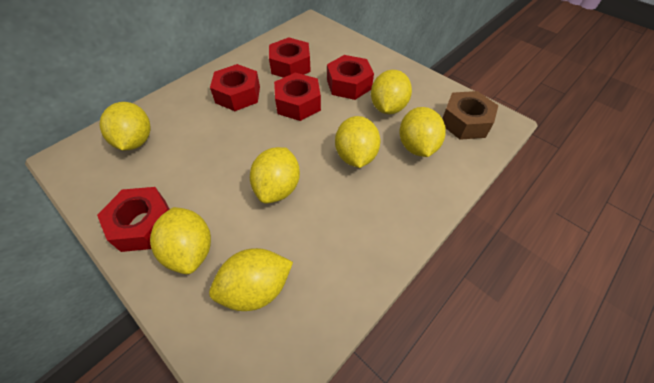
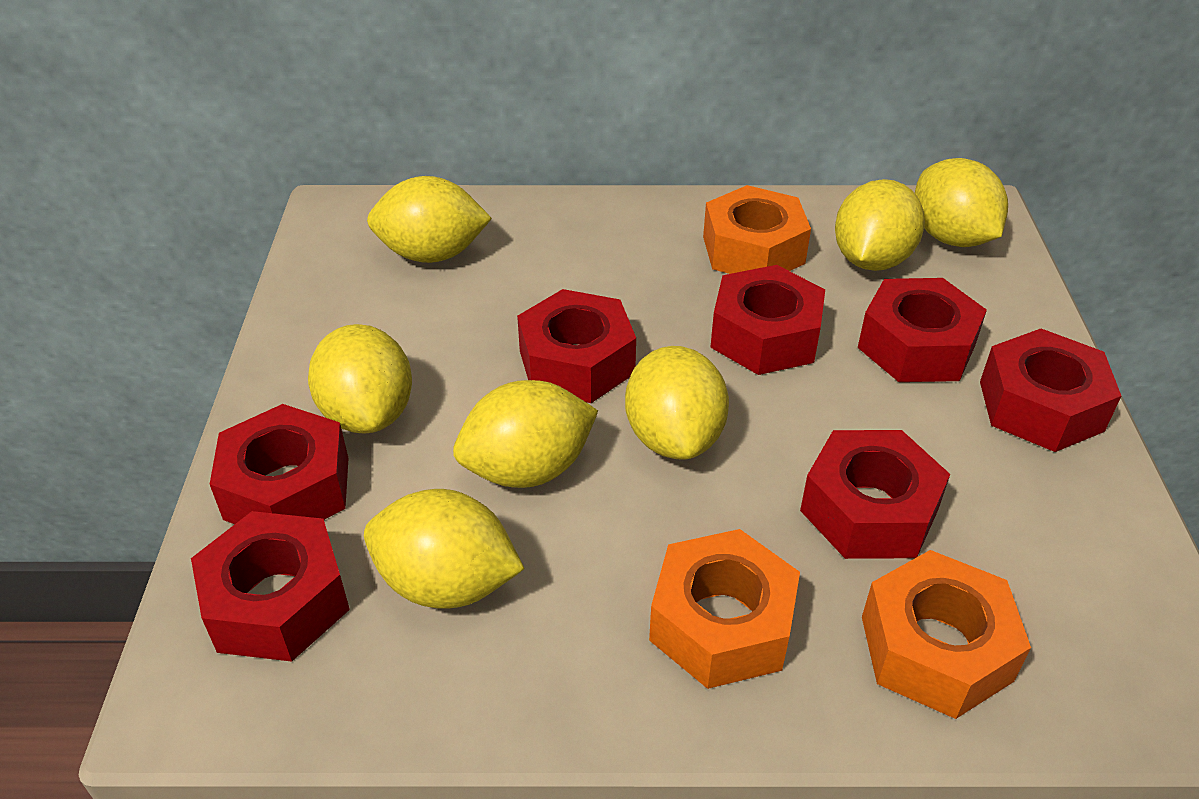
brown nut: 1 -> 0
orange nut: 0 -> 3
red nut: 5 -> 7

